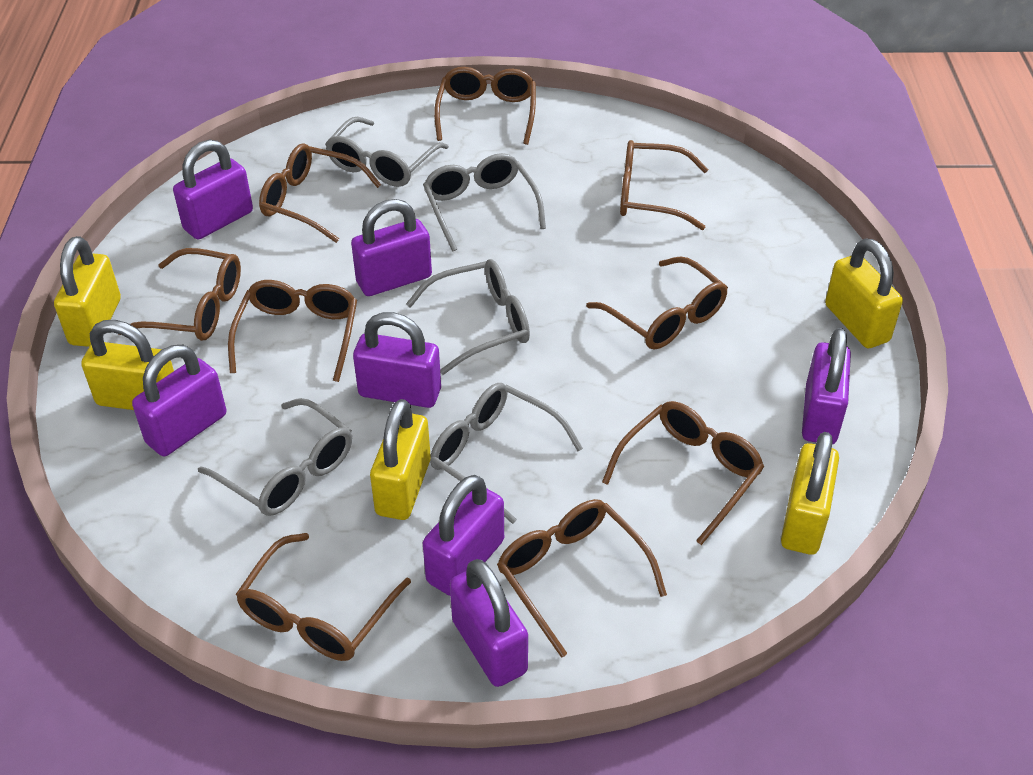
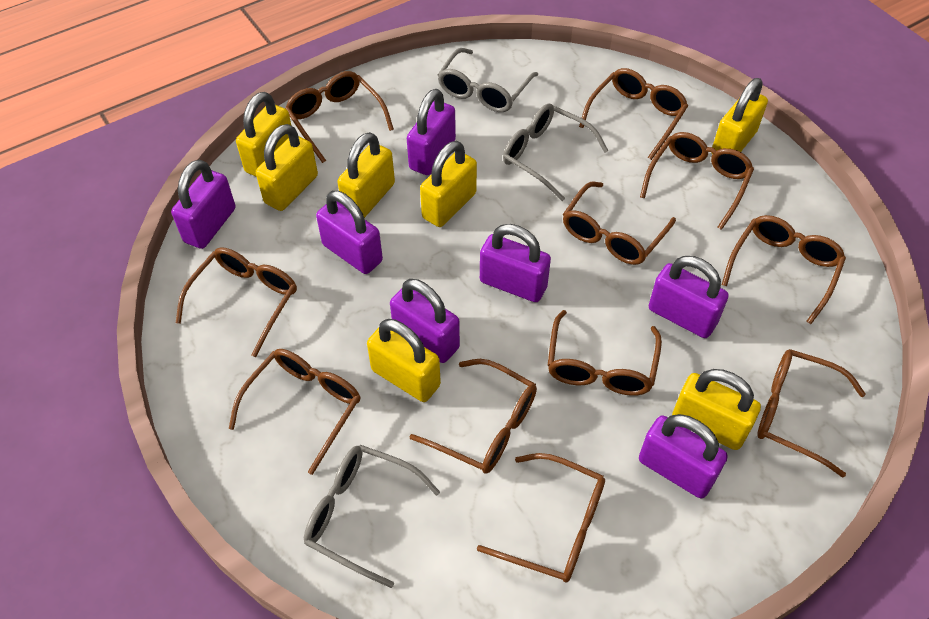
brown glasses: 9 -> 11
grey glasses: 5 -> 3
yellow padlock: 5 -> 7

